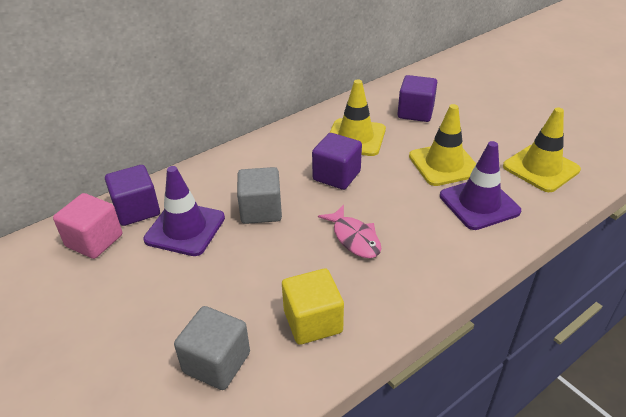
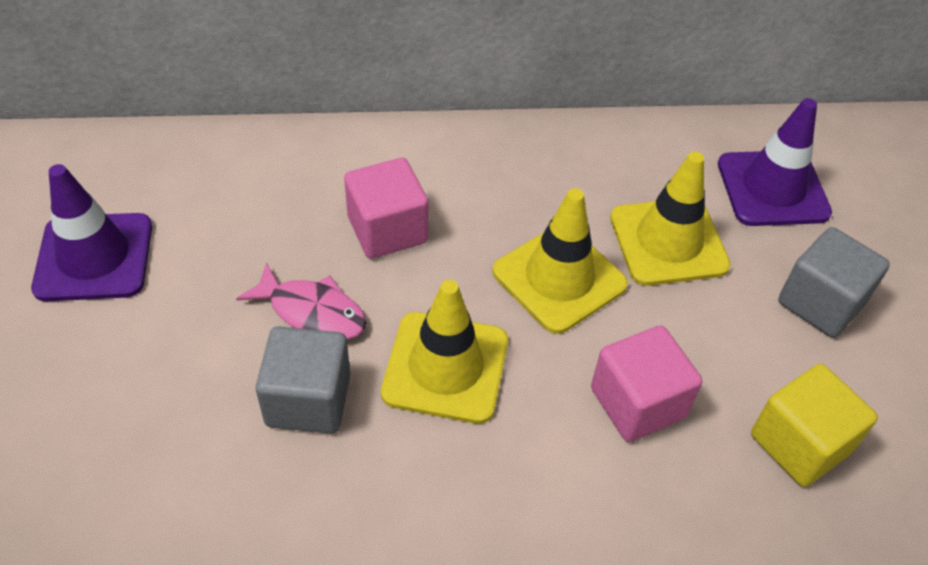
pink cube: 1 -> 2
purple cube: 3 -> 0

